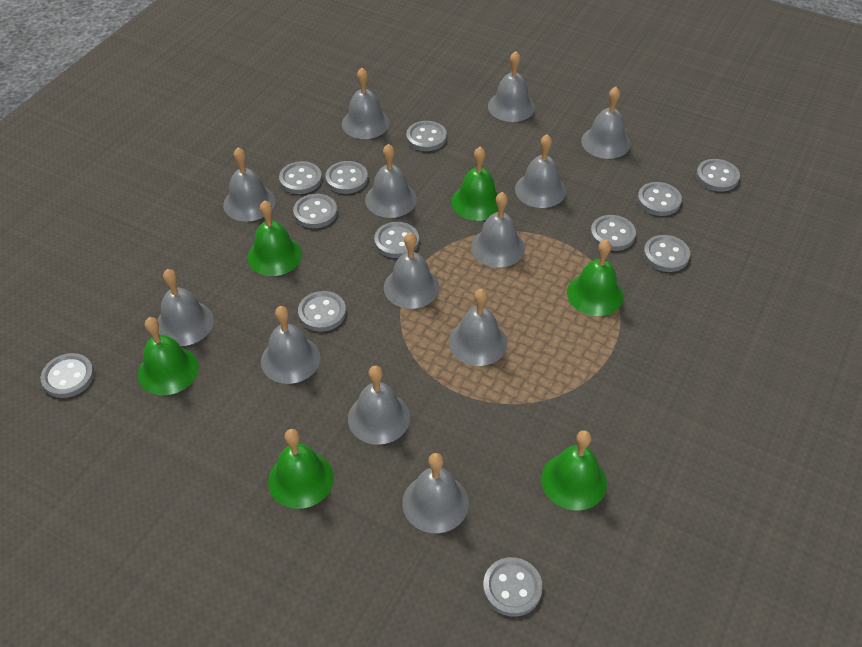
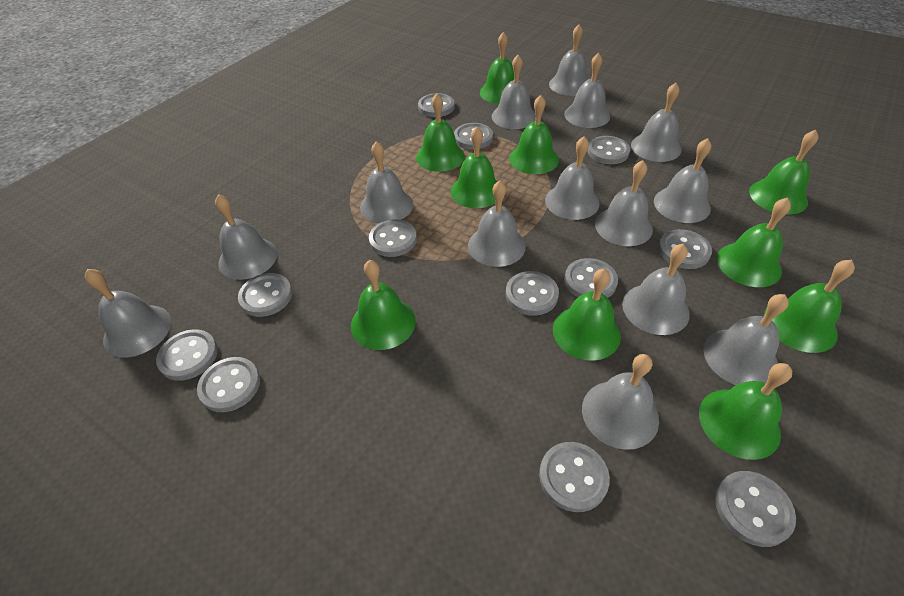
green bell: 6 -> 10
grey bell: 13 -> 14

